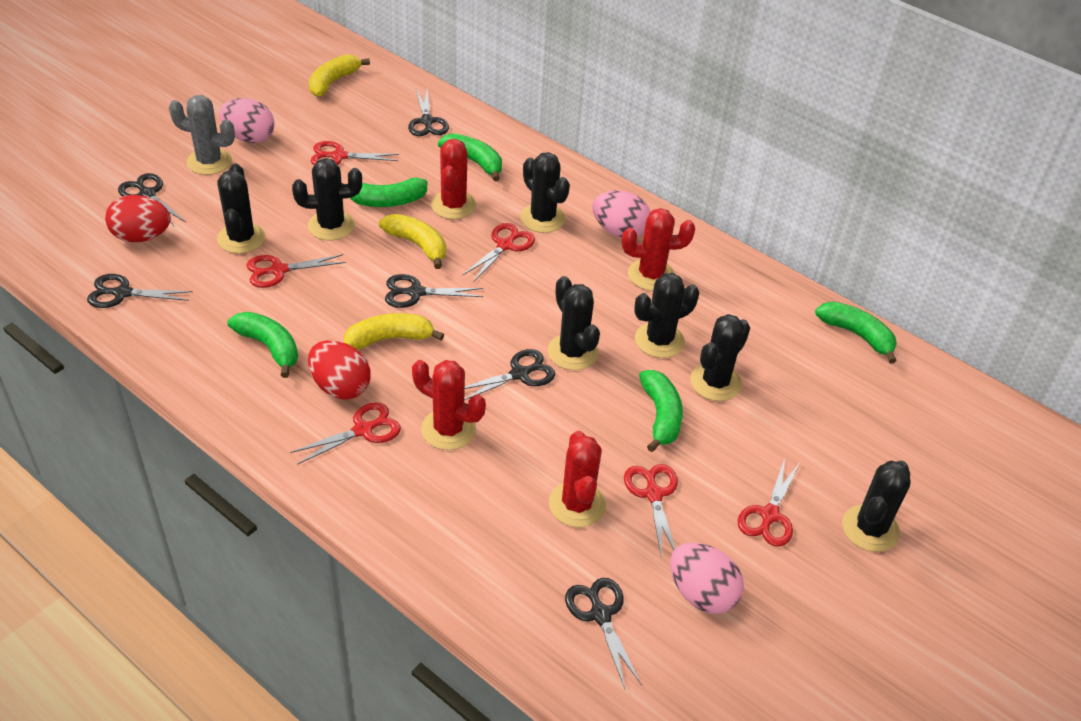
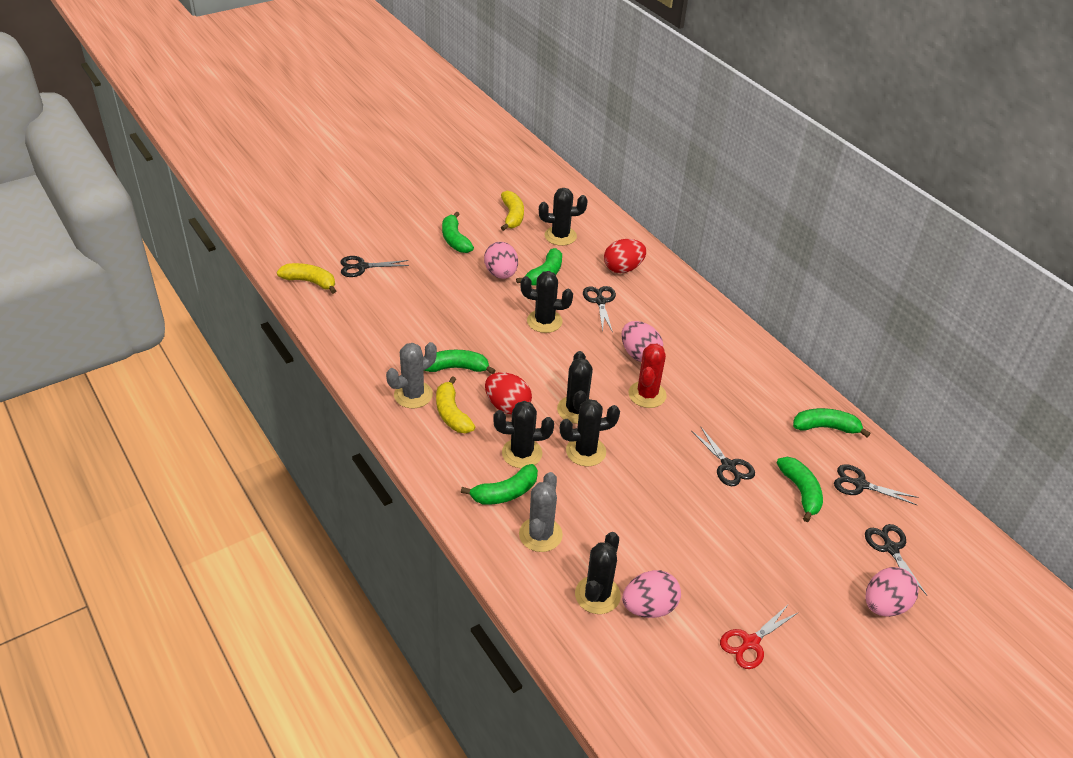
black cactus: 7 -> 6
black scissors: 6 -> 5
green banana: 5 -> 6
grey cactus: 1 -> 2
pink egg: 3 -> 4
red cactus: 4 -> 1
red scissors: 6 -> 1

